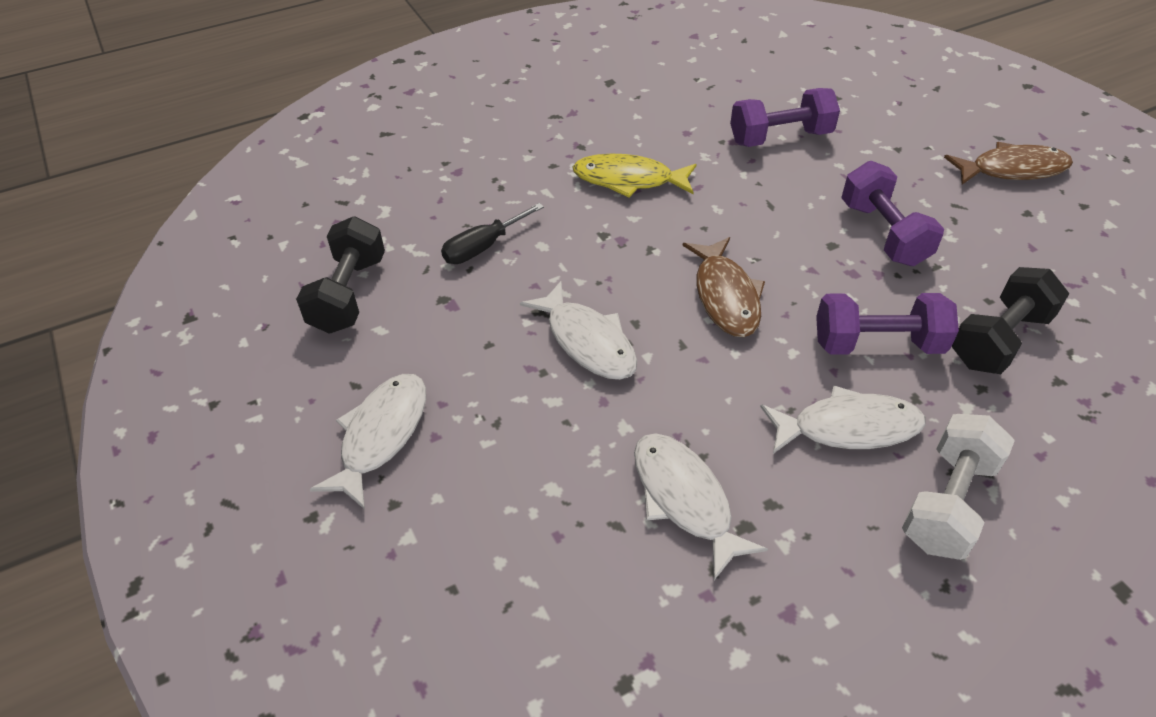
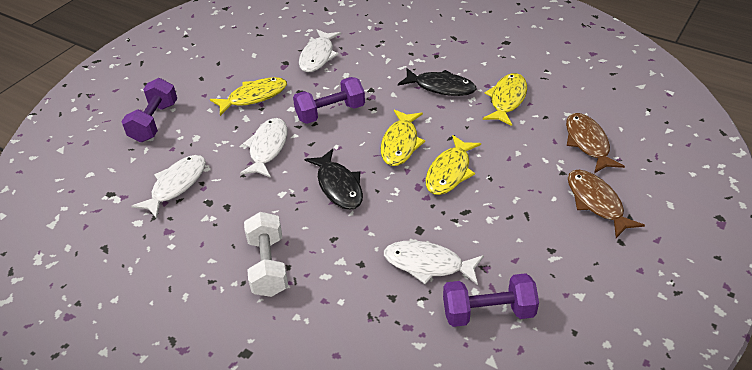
black dumbbell: 2 -> 0
black fish: 0 -> 2
black screwdriver: 1 -> 0
yellow fish: 1 -> 4

